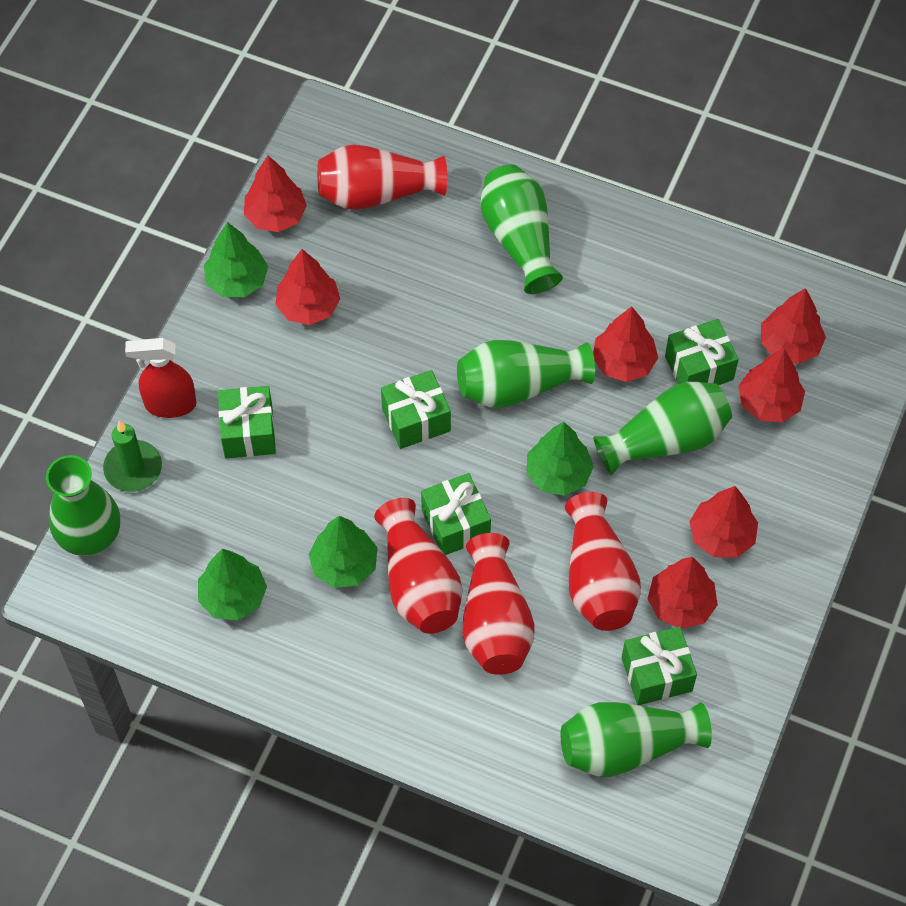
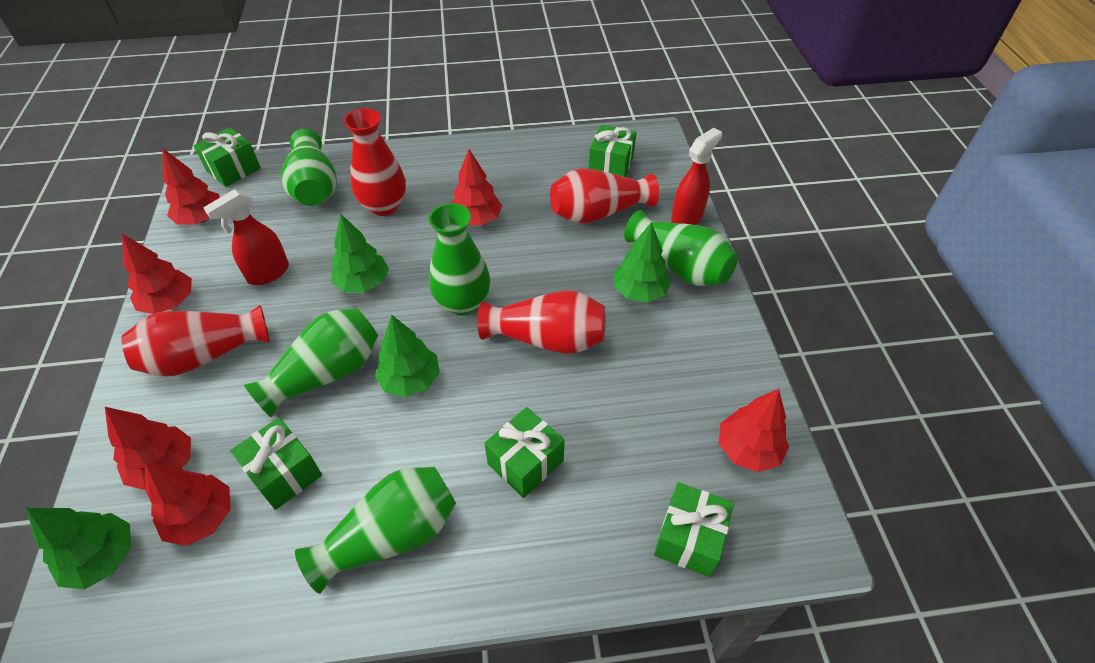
green candle: 1 -> 0
red spray bottle: 1 -> 2
red tree: 7 -> 6

